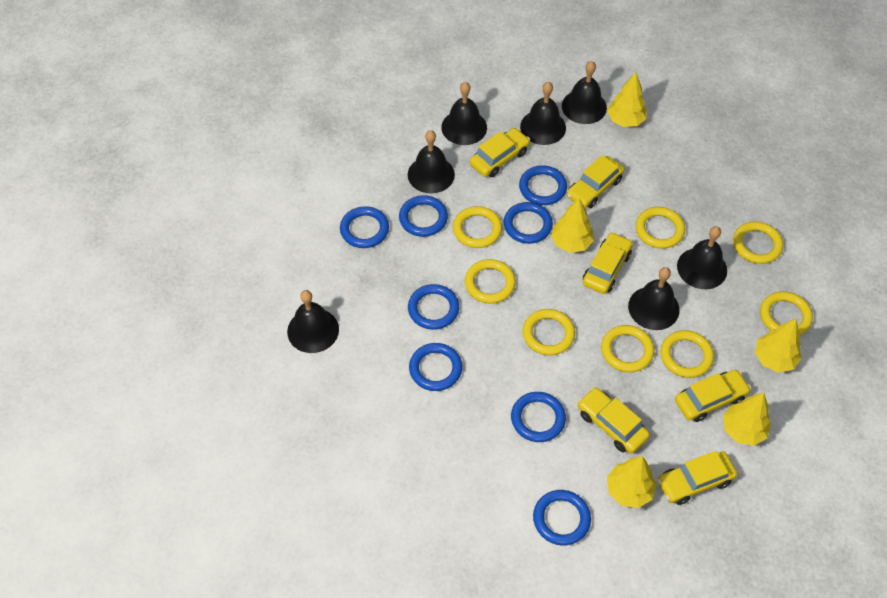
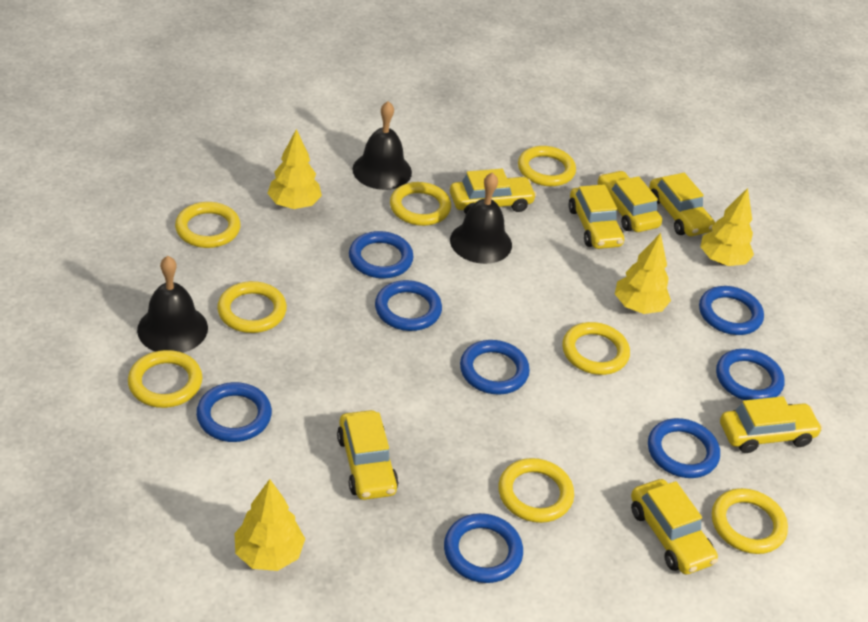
black bell: 7 -> 3
yellow car: 6 -> 7
yellow tree: 5 -> 4

